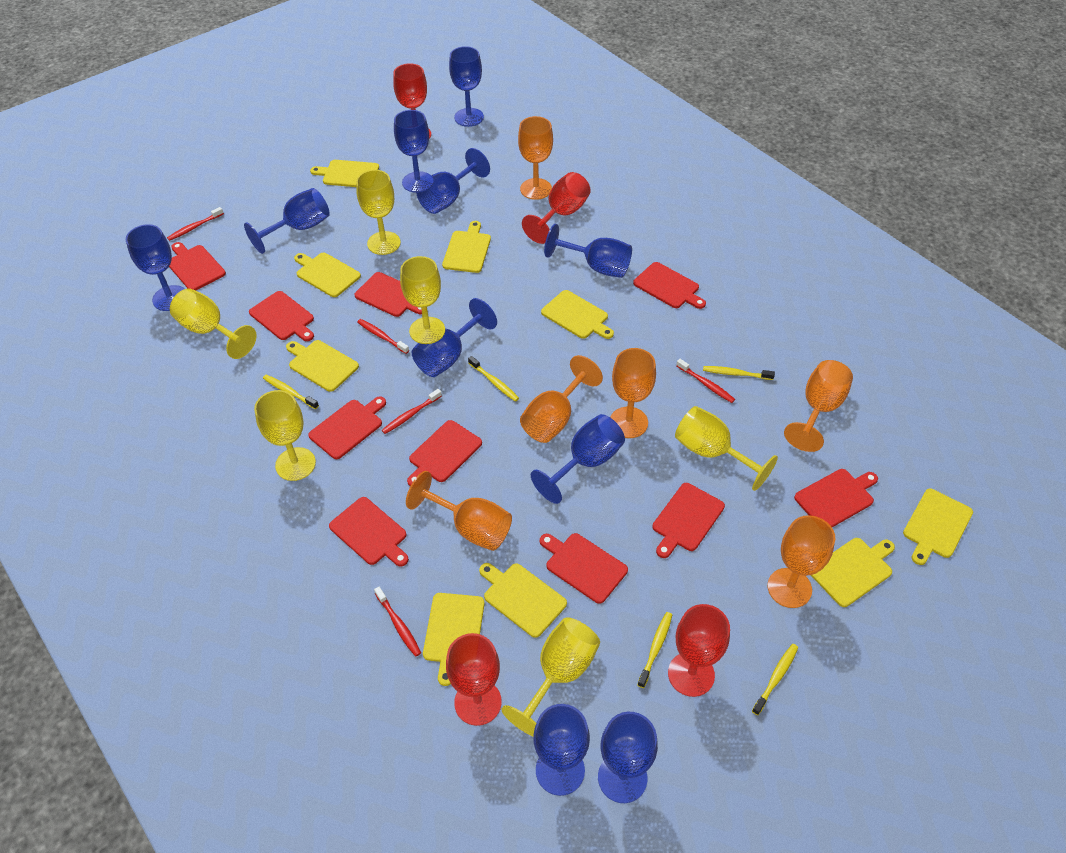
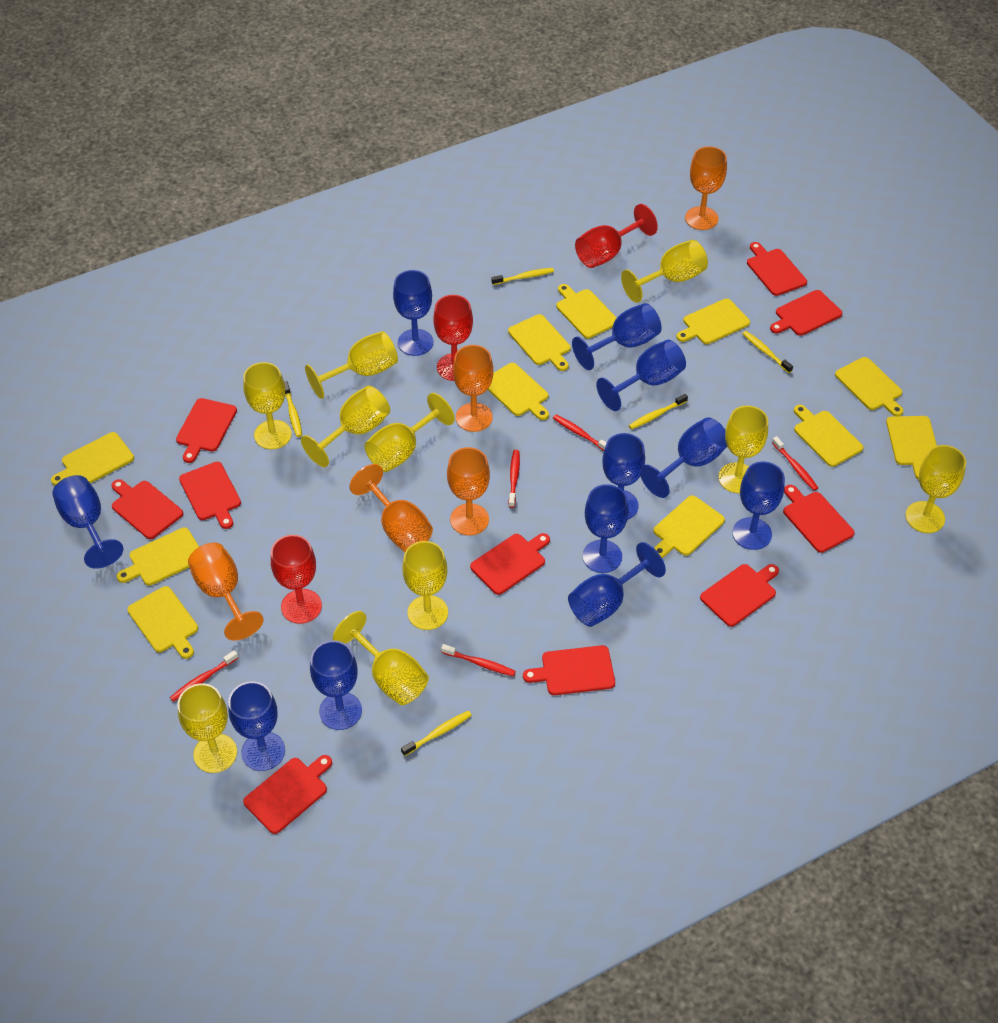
blue goblet: 10 -> 11
orange goblet: 6 -> 5
red goblet: 4 -> 3
yellow cutting board: 9 -> 11
yellow goblet: 6 -> 10

